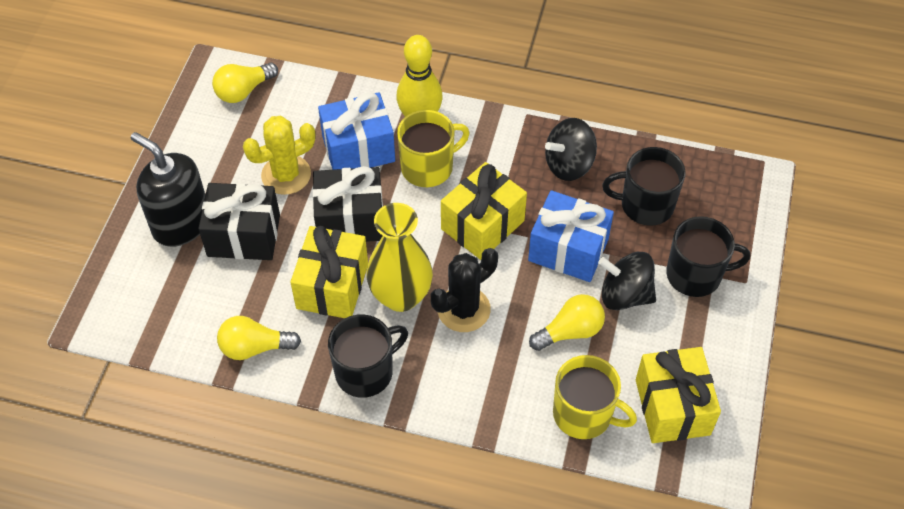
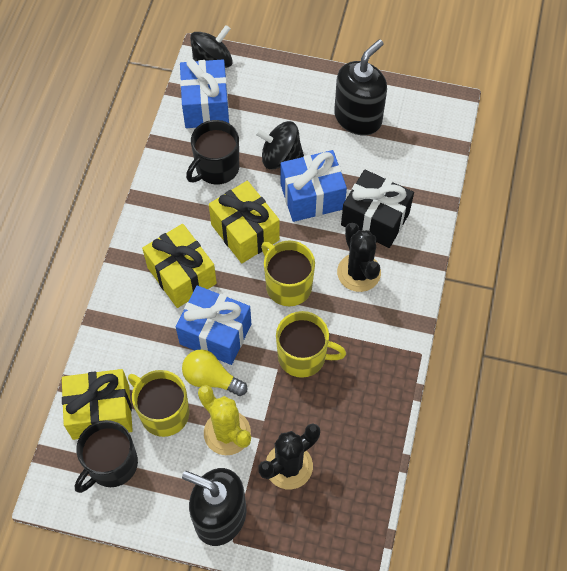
black cactus: 1 -> 2
black gift: 2 -> 1
black mug: 3 -> 2
black soap dispenser: 1 -> 2
blue gift: 2 -> 3
yellow bowling pin: 1 -> 0
yellow light bulb: 3 -> 1
yellow mug: 2 -> 3
yellow vase: 1 -> 0

